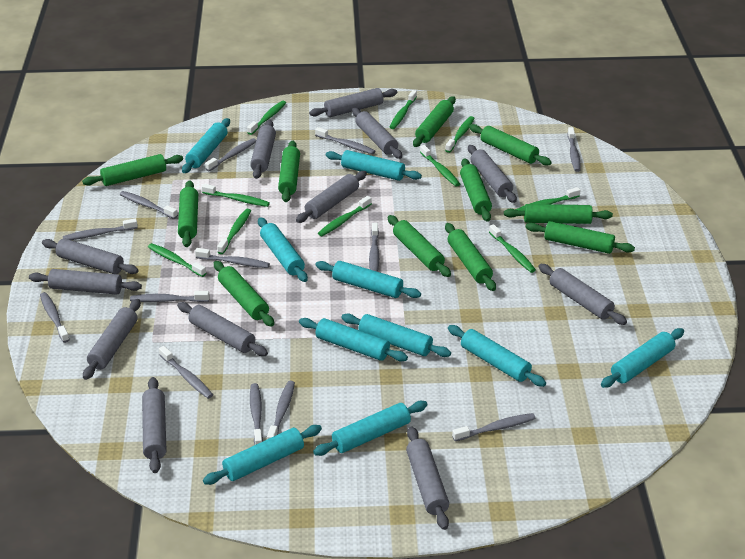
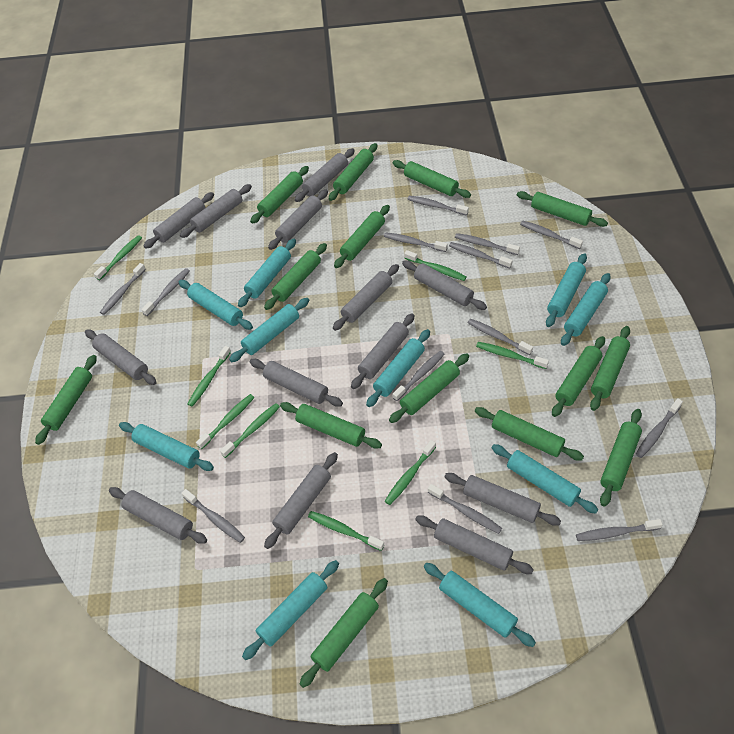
green rolling pin: 11 -> 14
green toothbrush: 10 -> 8
grey rolling pin: 12 -> 13

